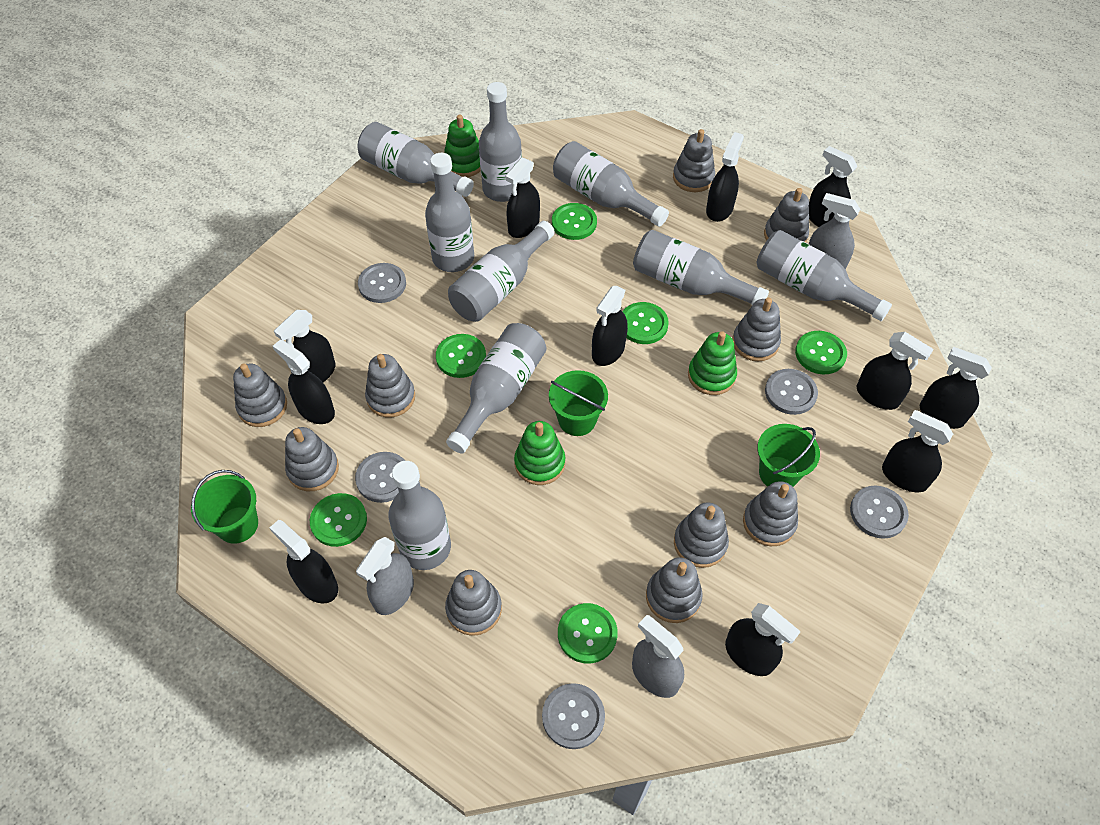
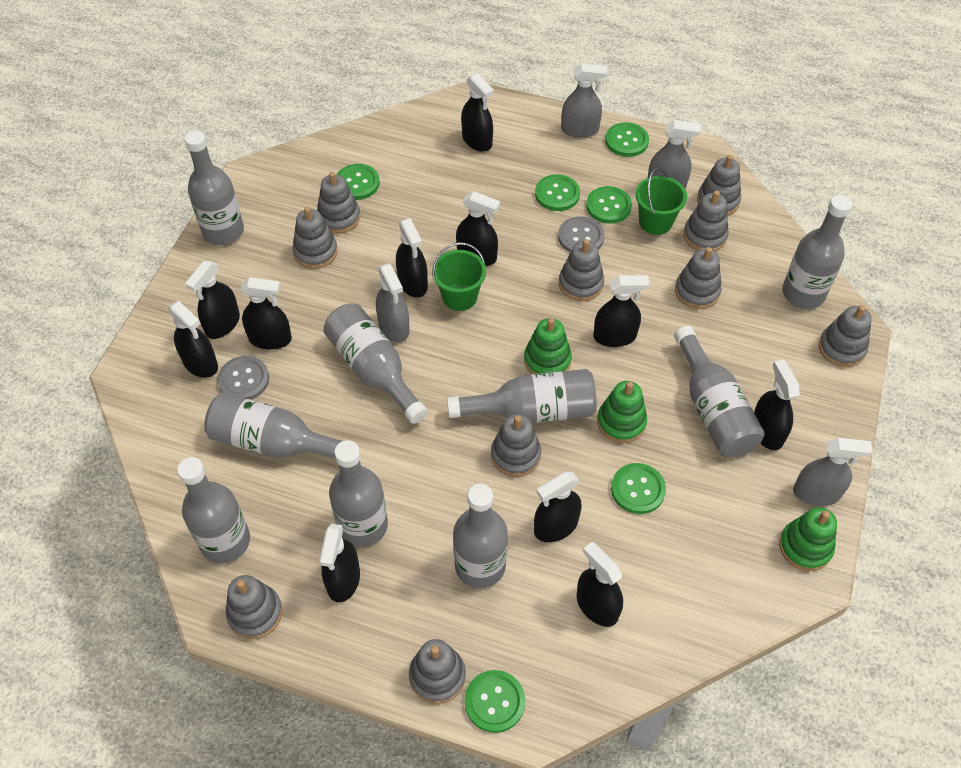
green bucket: 3 -> 2
grey button: 5 -> 2
grey spray bottle: 3 -> 4

